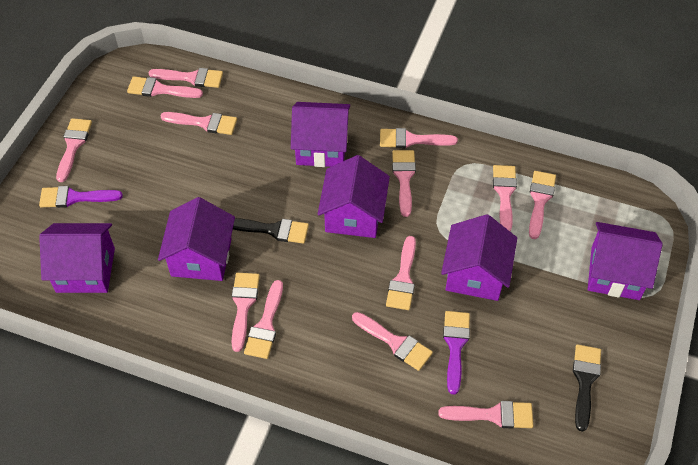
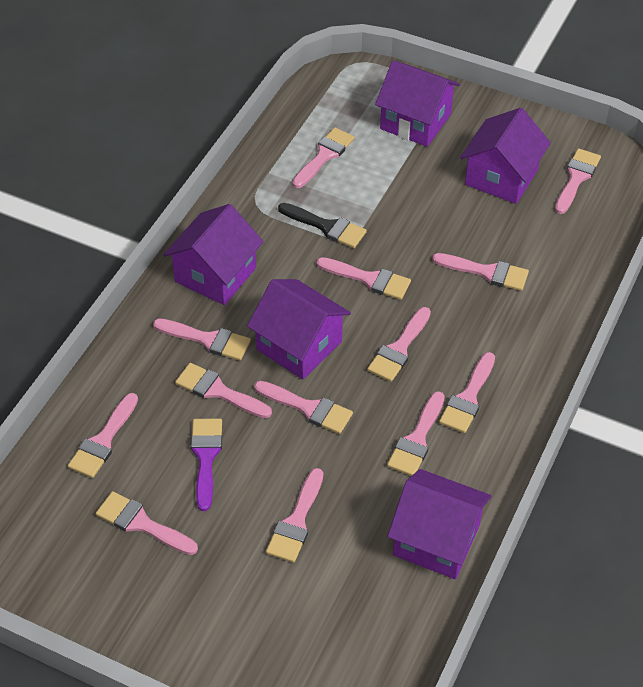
black brush: 2 -> 1
purple brush: 2 -> 1
purple house: 6 -> 5

